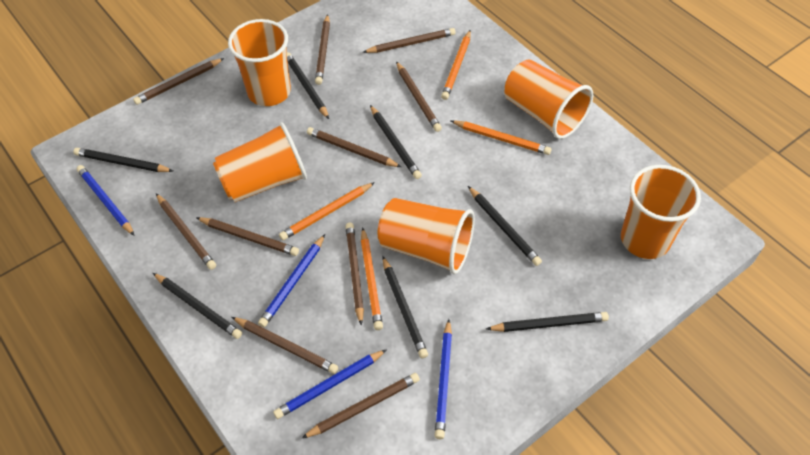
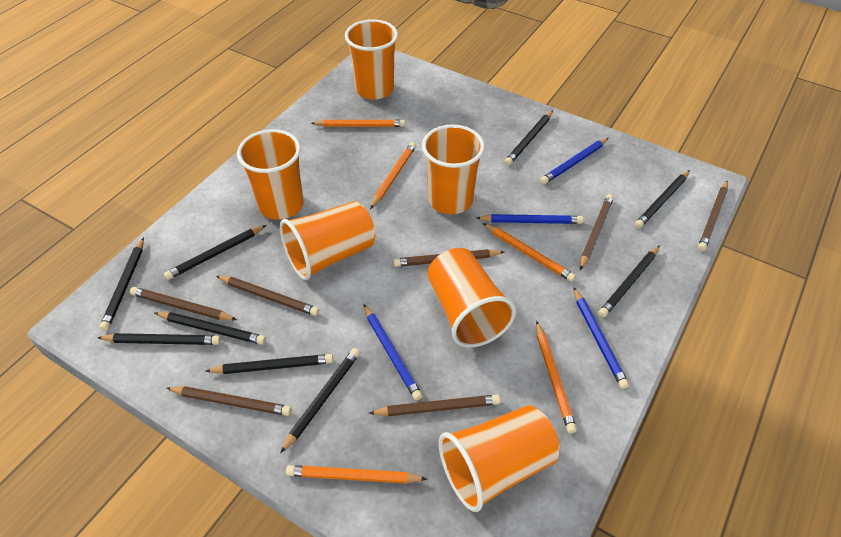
black pencil: 7 -> 9
brown pencil: 10 -> 7
orange cup: 5 -> 6
orange pencil: 4 -> 5

